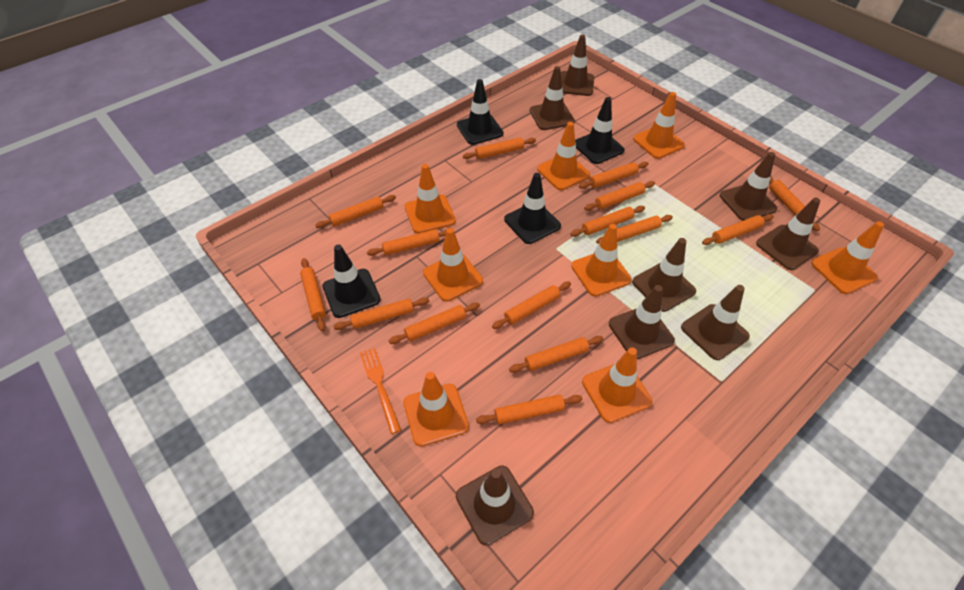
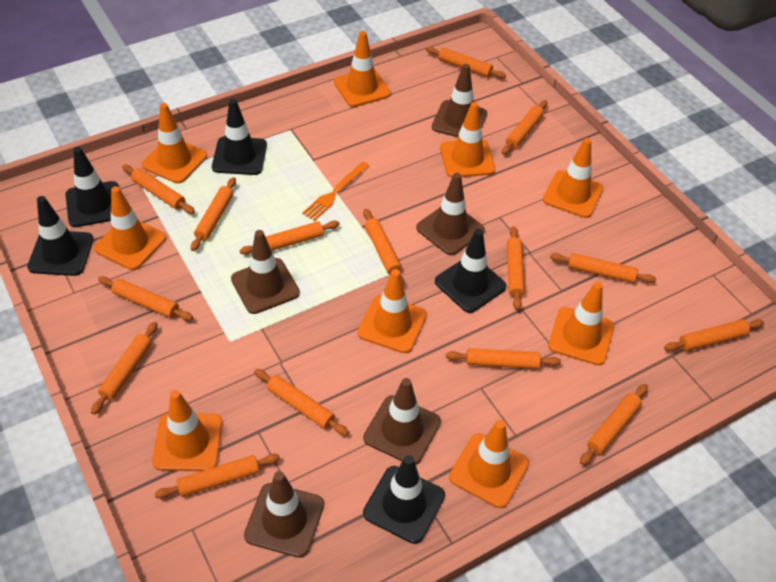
black traffic cone: 4 -> 5
brown traffic cone: 8 -> 5
orange traffic cone: 8 -> 9

